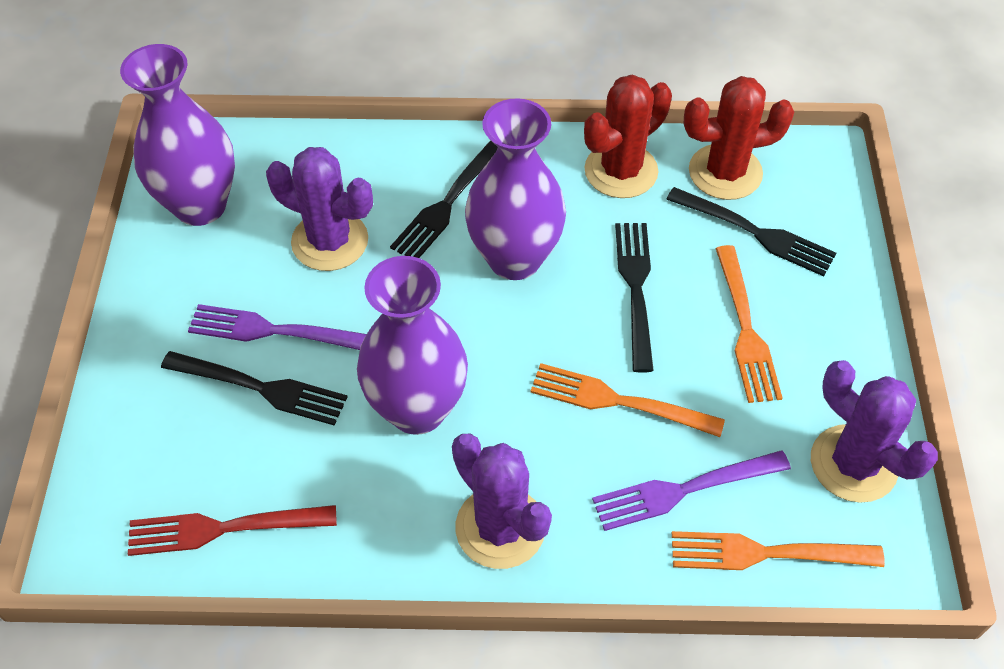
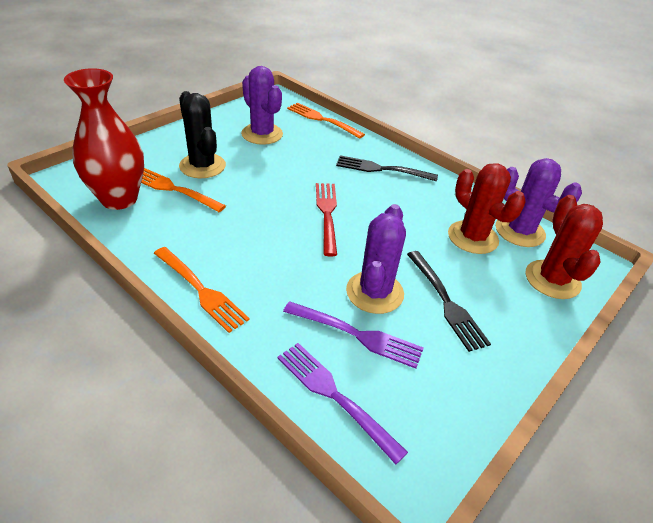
black cactus: 0 -> 1
black fork: 4 -> 2
purple vase: 3 -> 0
red vase: 0 -> 1

